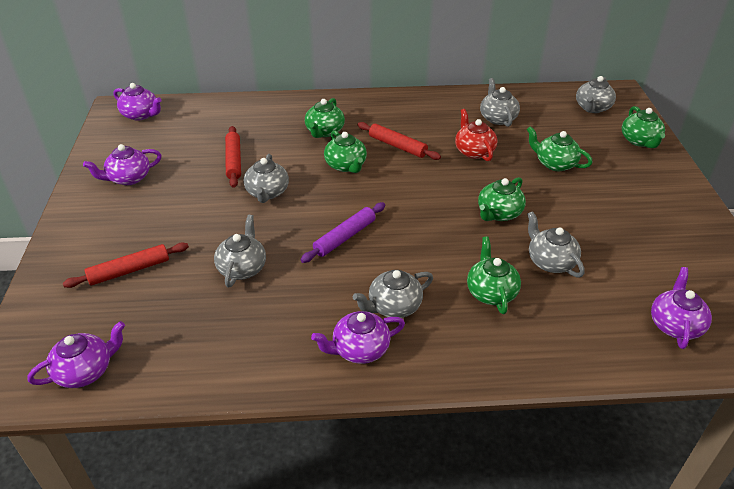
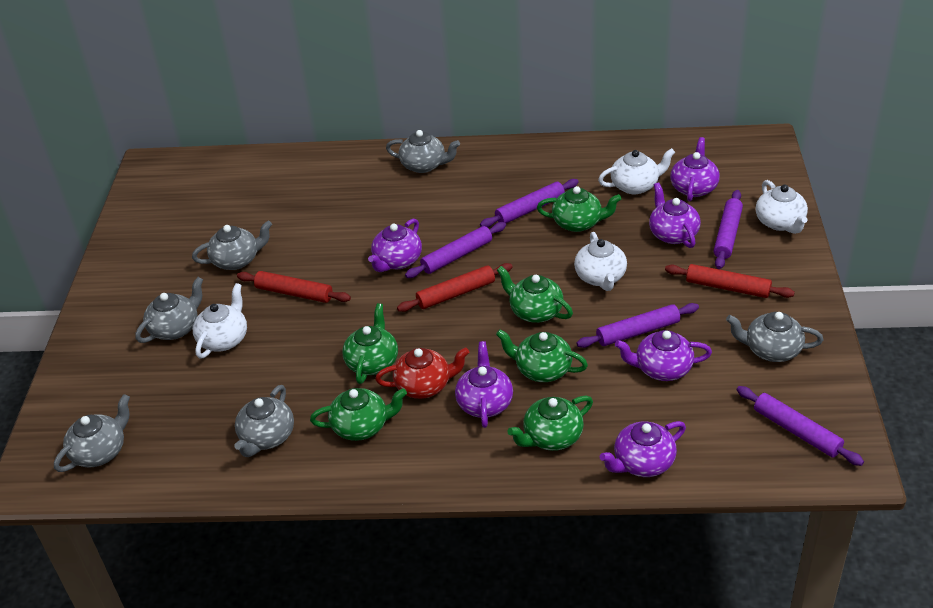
purple rolling pin: 1 -> 5
purple teapot: 5 -> 6
white teapot: 0 -> 4

